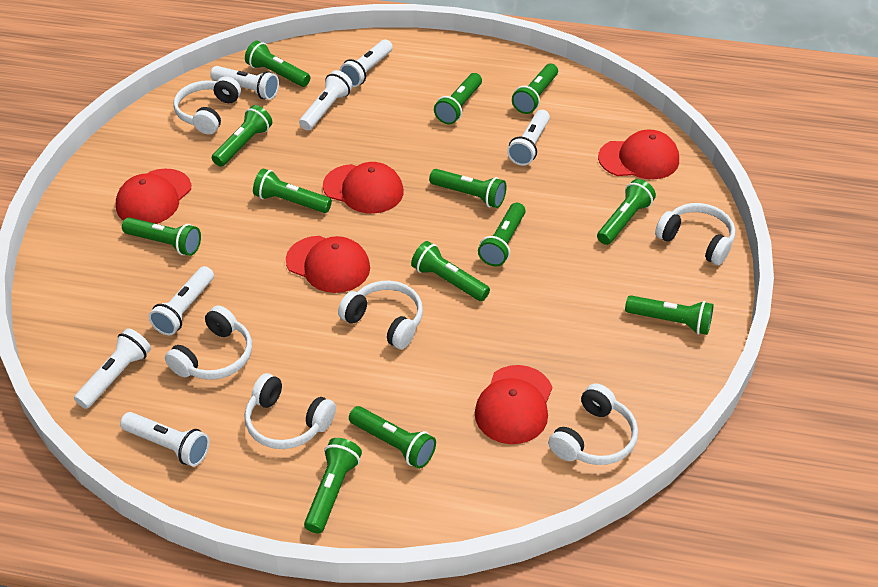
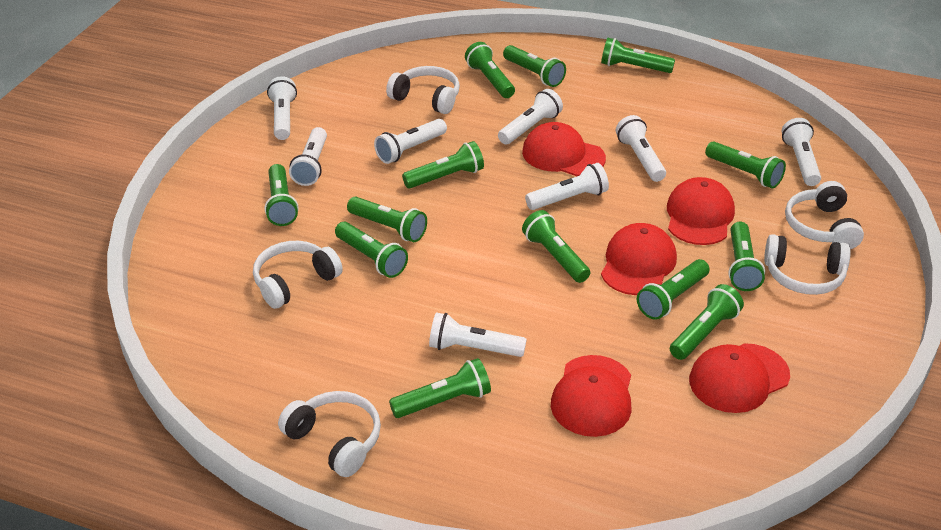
white flashlight: 7 -> 8
white headphones: 6 -> 5

